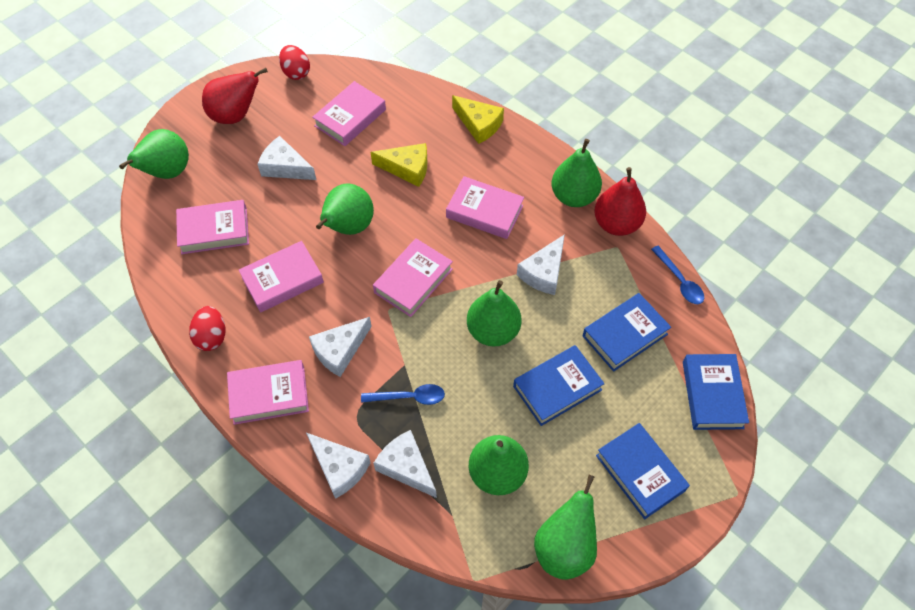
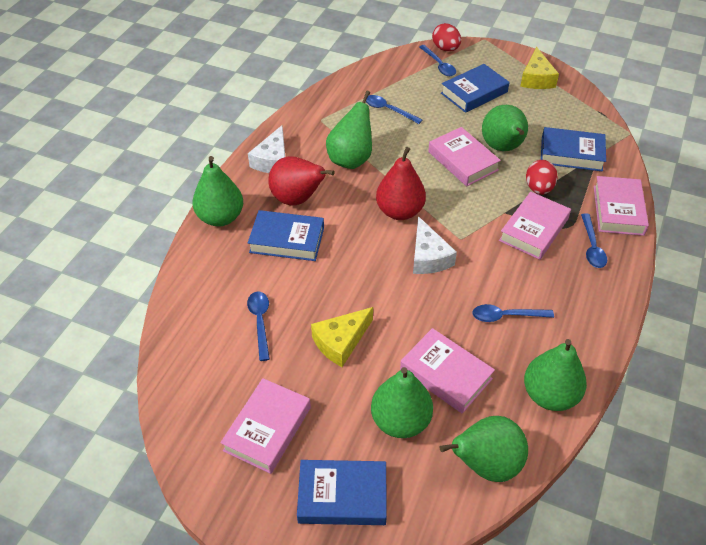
blue spoon: 2 -> 5
pink book: 6 -> 5
white cheese: 5 -> 2

